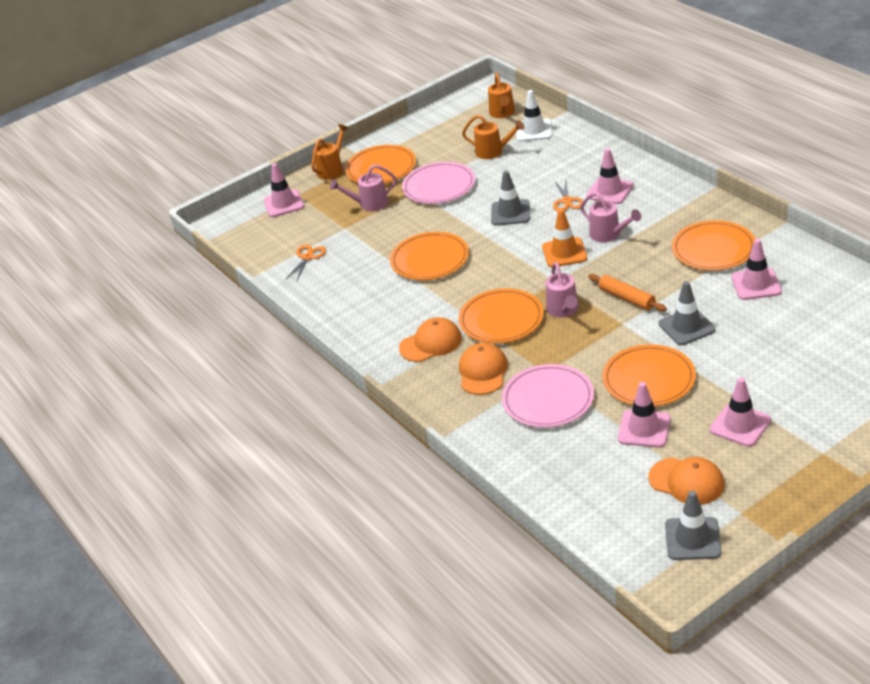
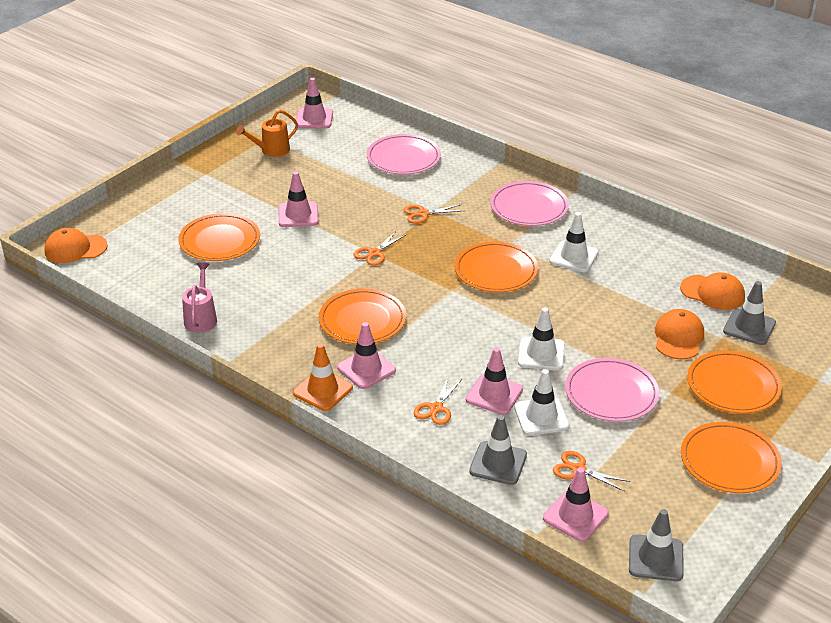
orange rolling pin: 1 -> 0
orange scissors: 2 -> 4
orange watering can: 3 -> 1
pink plate: 2 -> 3
pink watering can: 3 -> 1
white traffic cone: 1 -> 3

